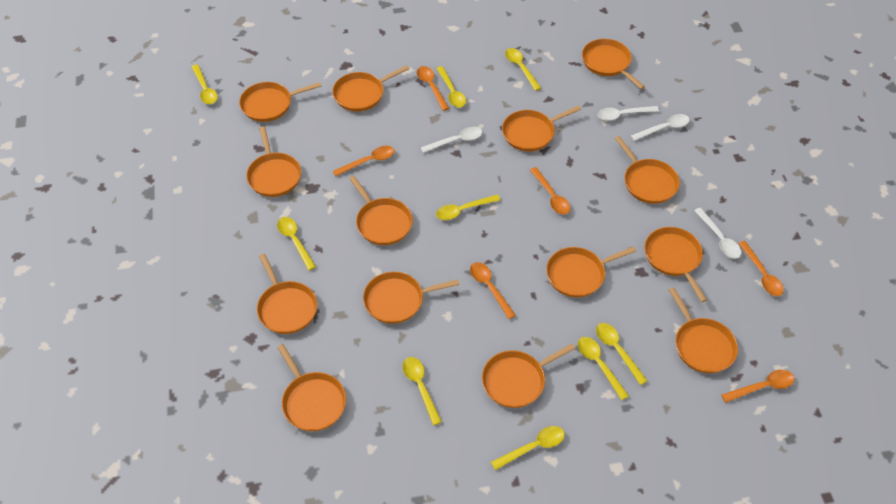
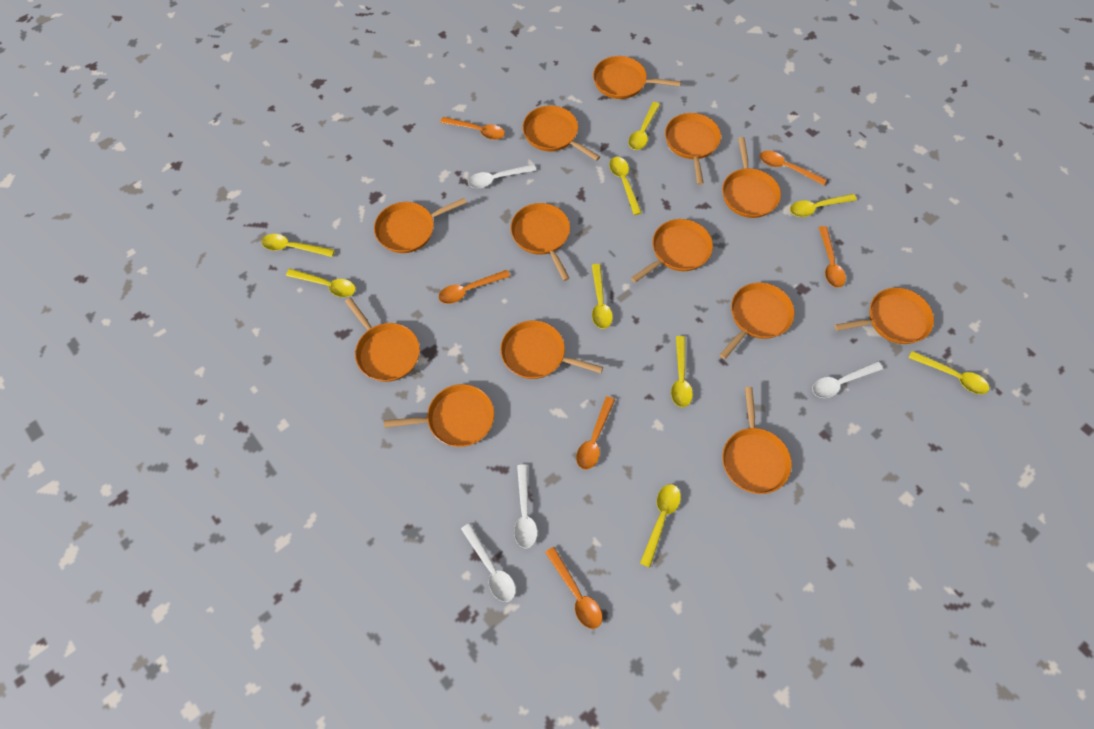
orange pan: 14 -> 13

